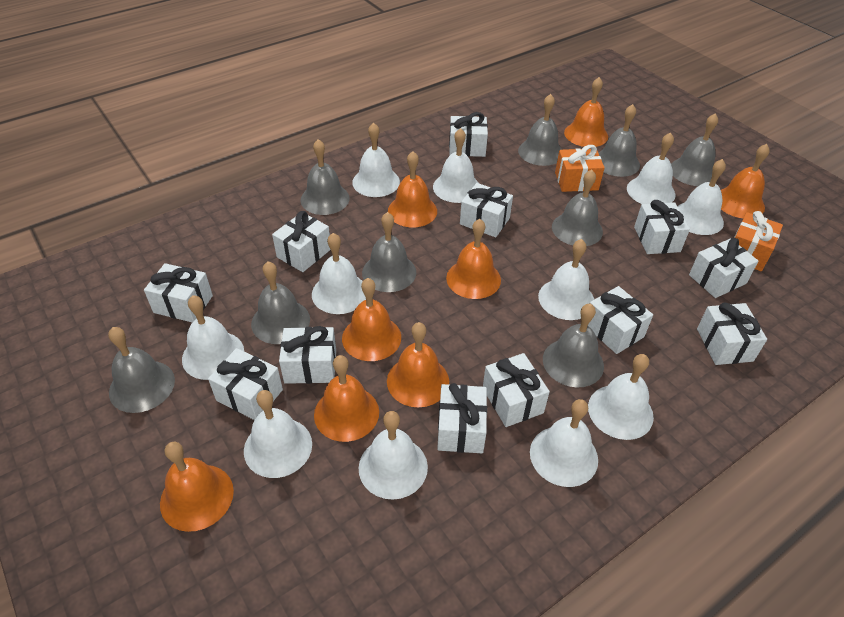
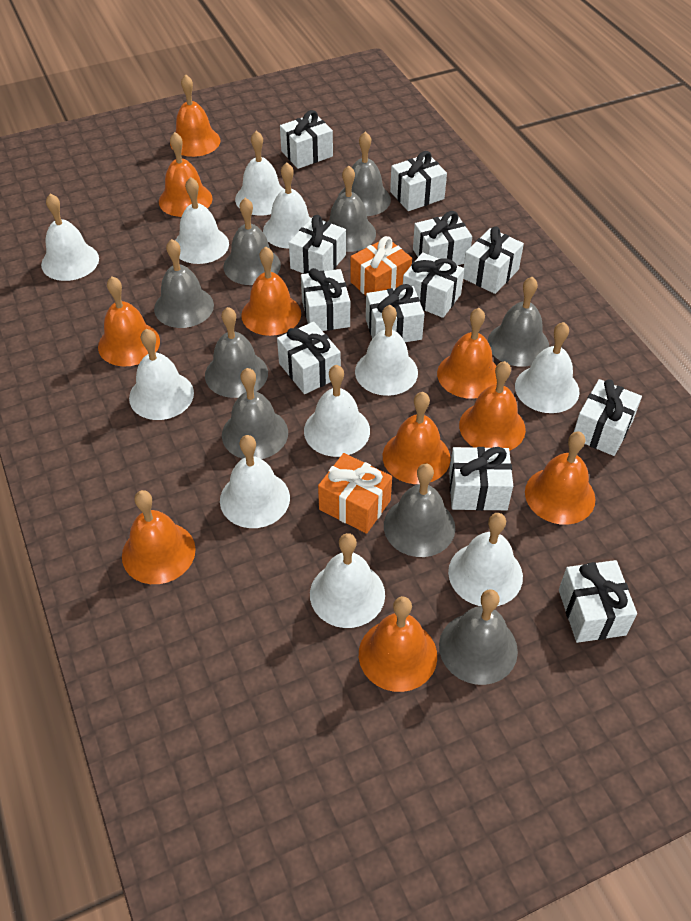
orange bell: 8 -> 10

